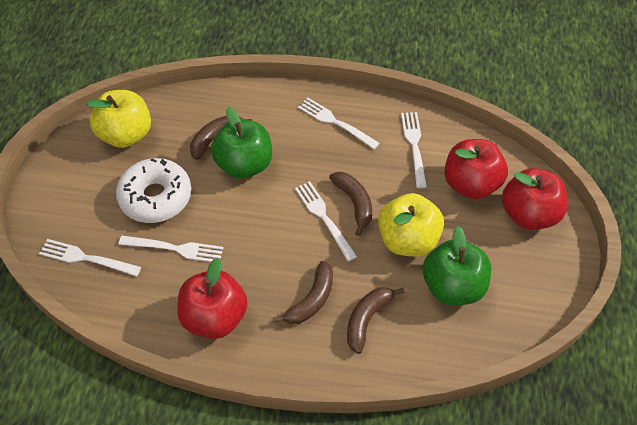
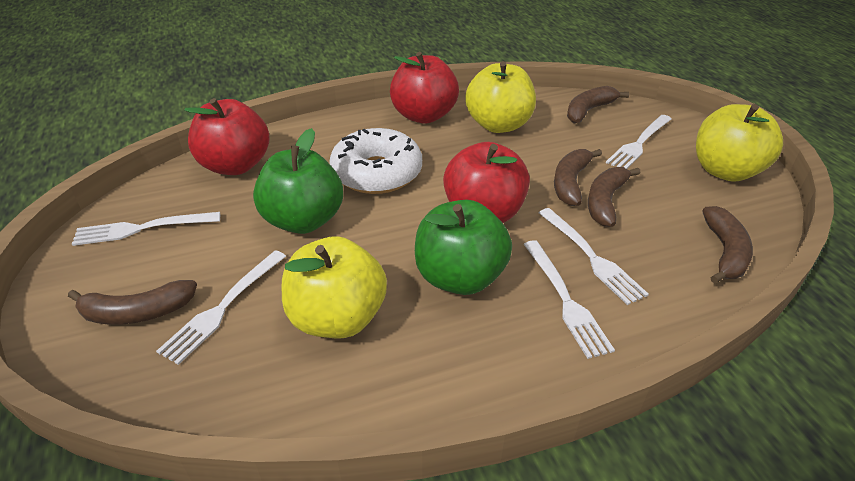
brown banana: 4 -> 5
yellow apple: 2 -> 3

